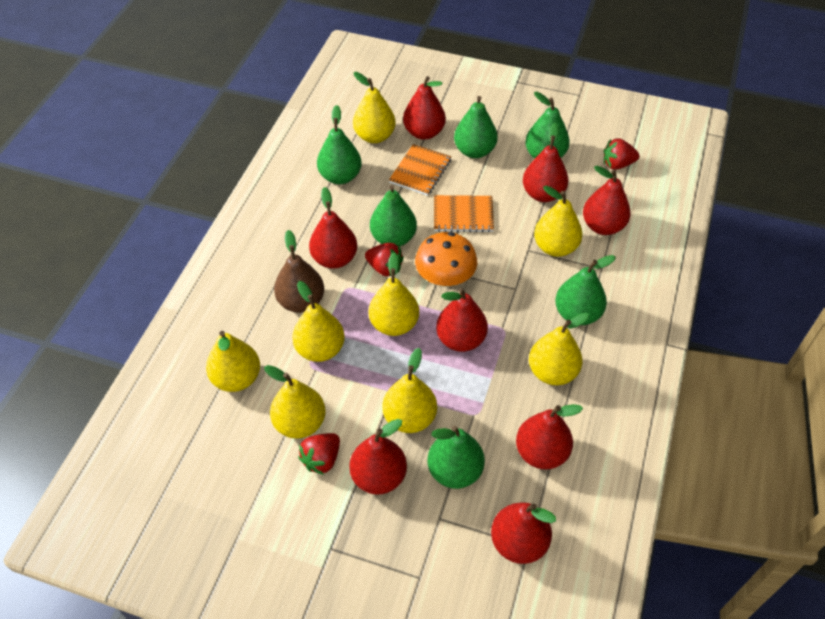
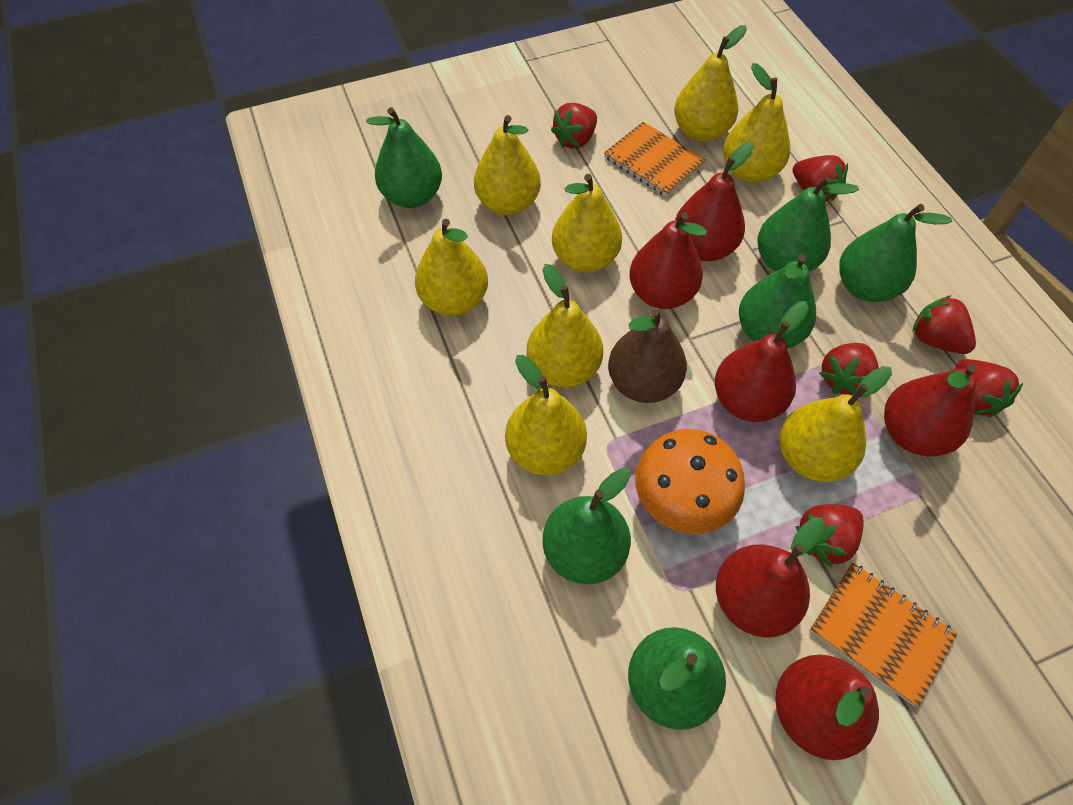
red pear: 8 -> 6
red strawberry: 3 -> 6

